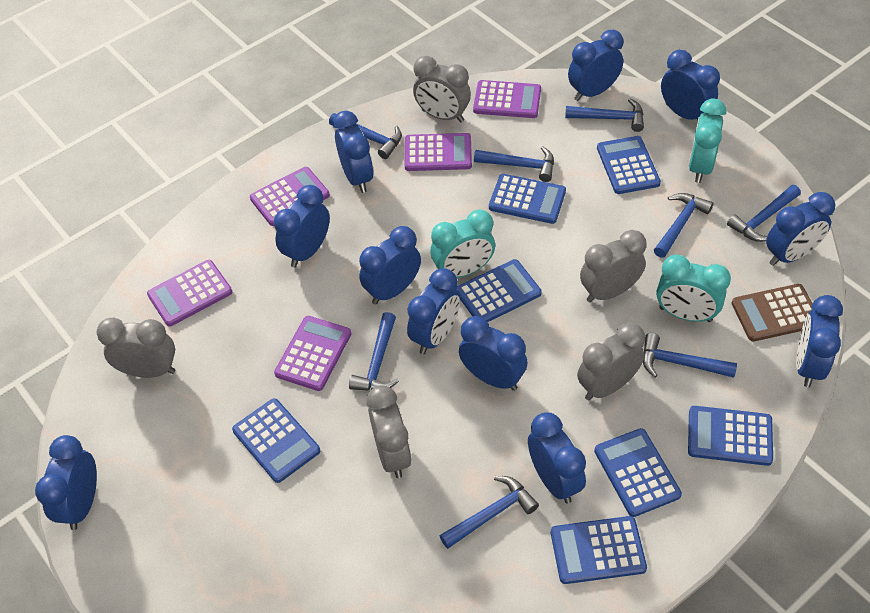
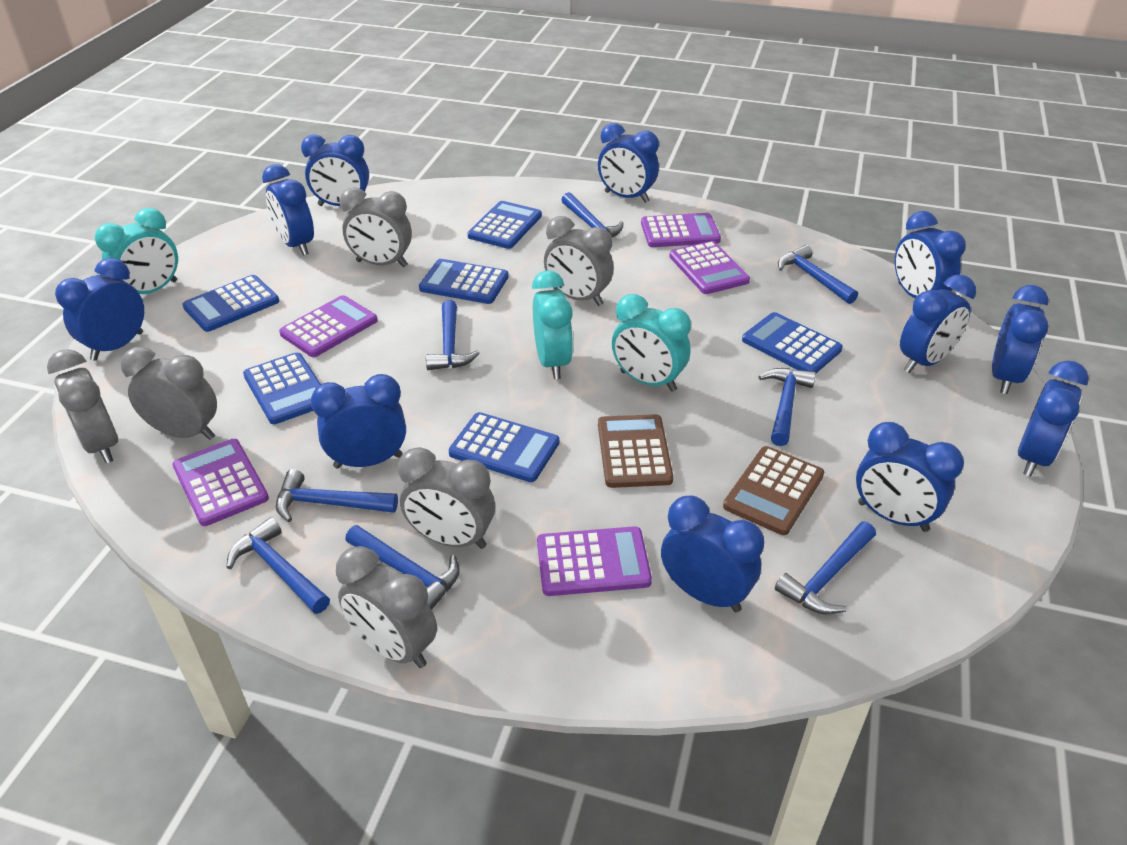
blue calculator: 7 -> 6
brown calculator: 1 -> 2
grey clock: 5 -> 6

